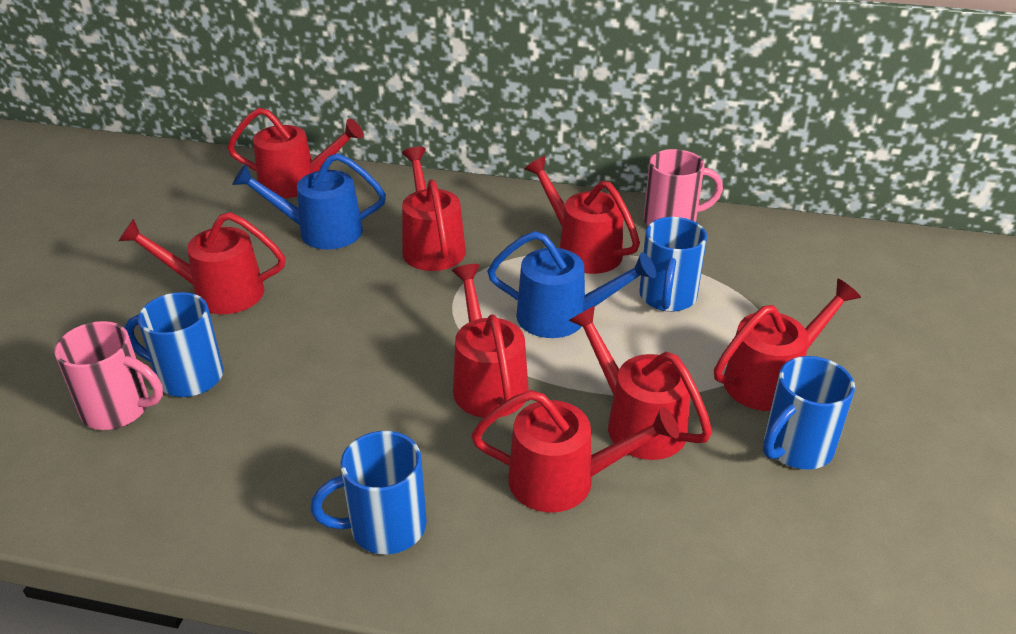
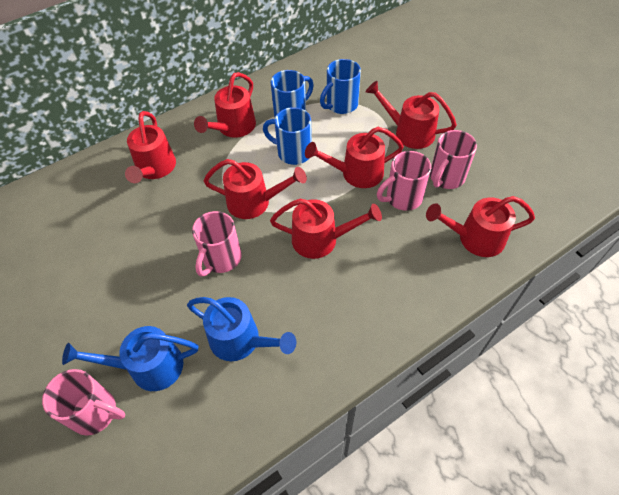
blue mug: 4 -> 3
pink mug: 2 -> 4
red watering can: 8 -> 7

